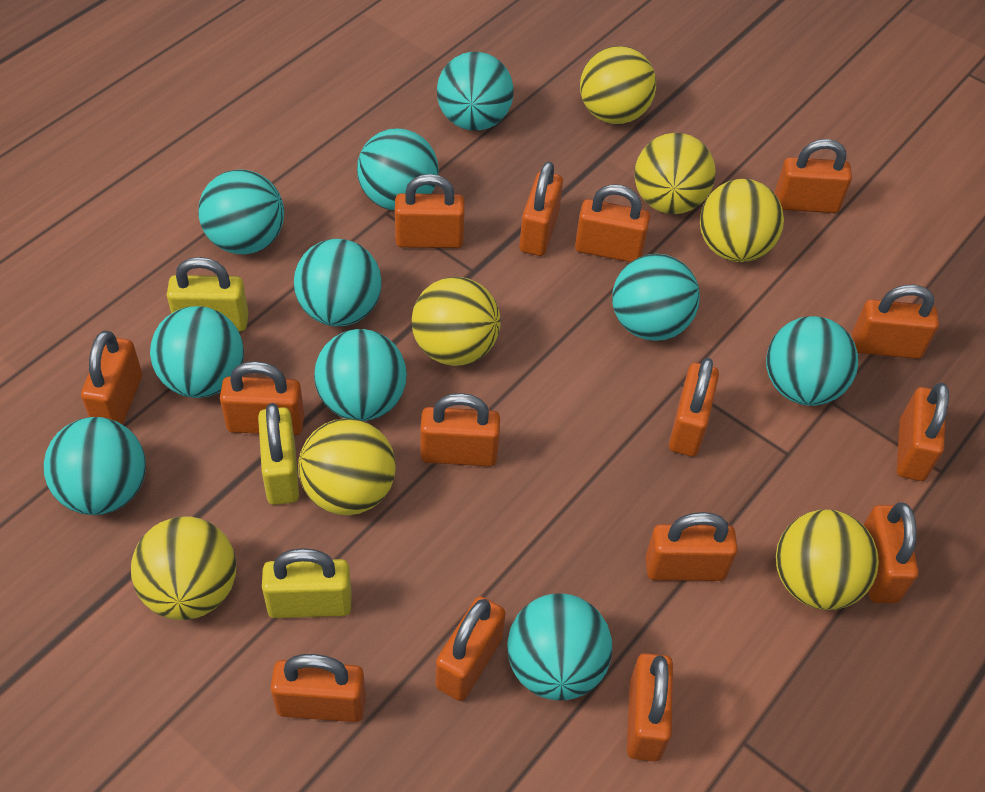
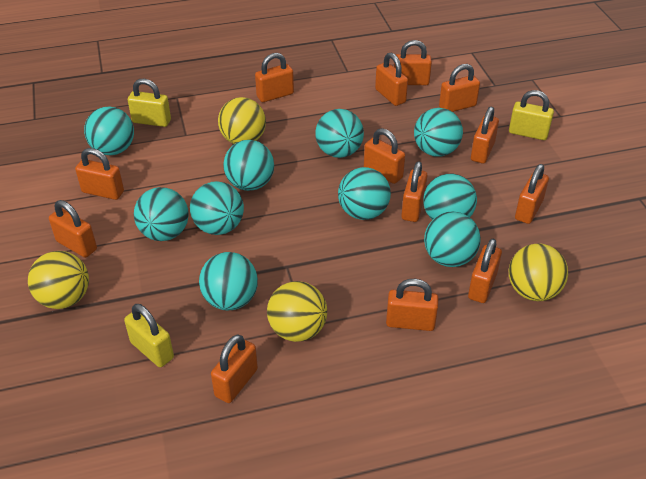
orange padlock: 15 -> 13
yellow ball: 7 -> 4

